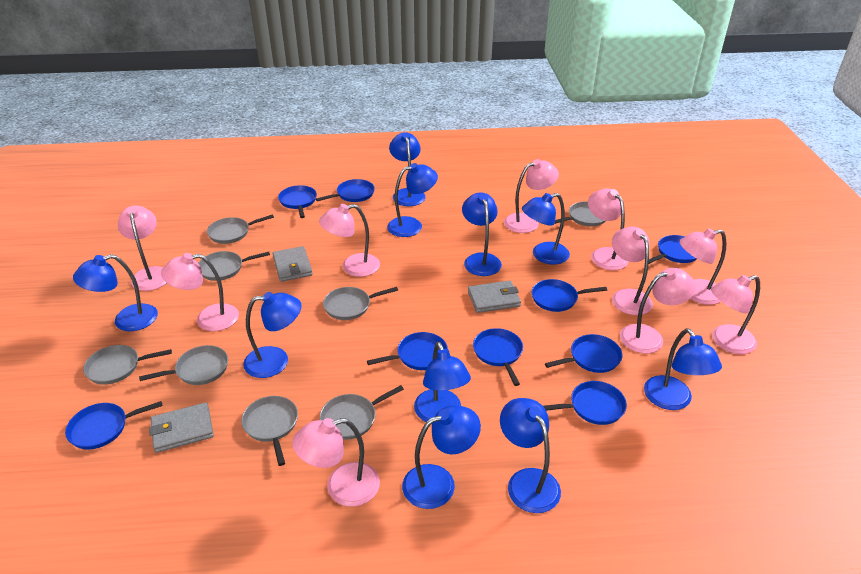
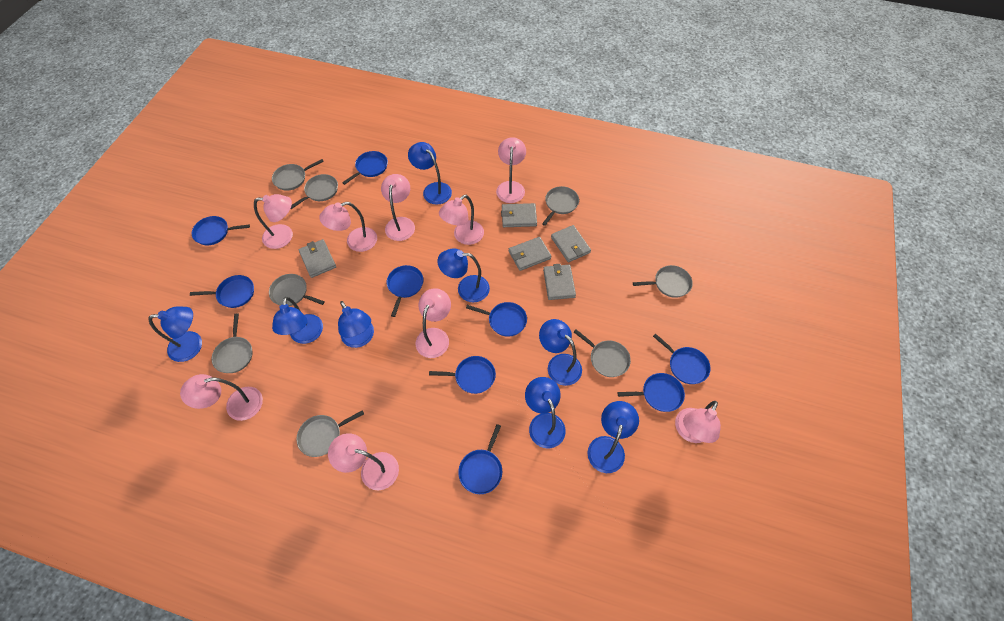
blue lamp: 10 -> 8
grey wallet: 3 -> 5
pink lamp: 10 -> 9

